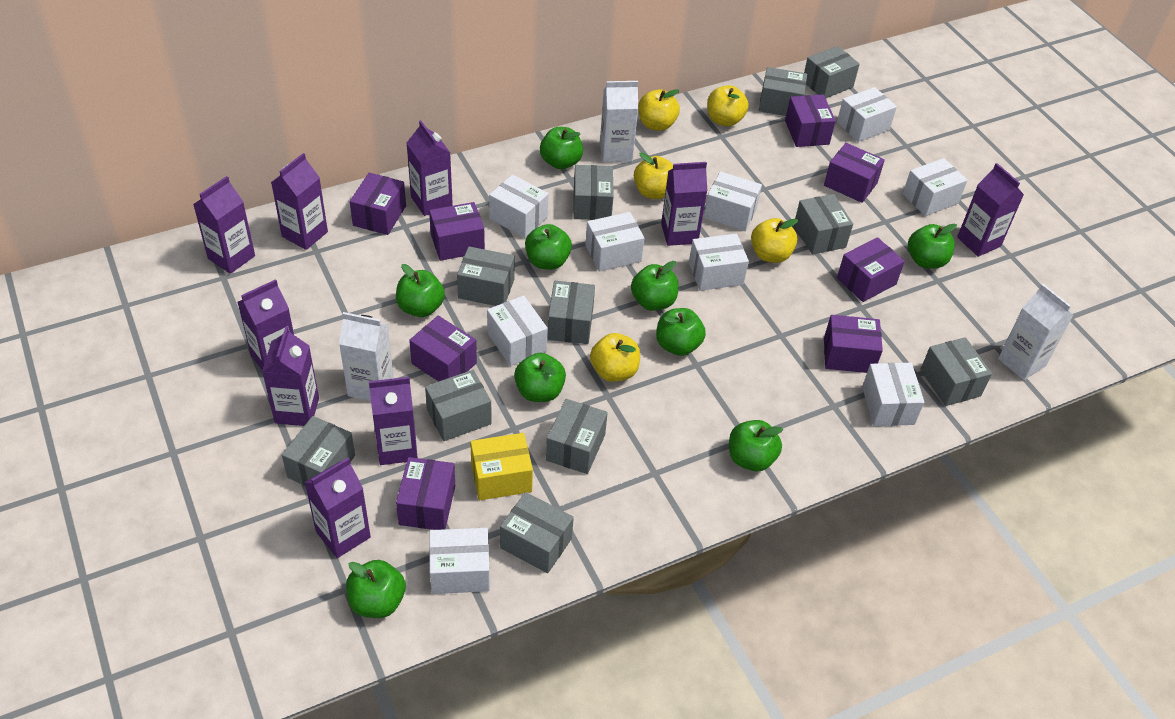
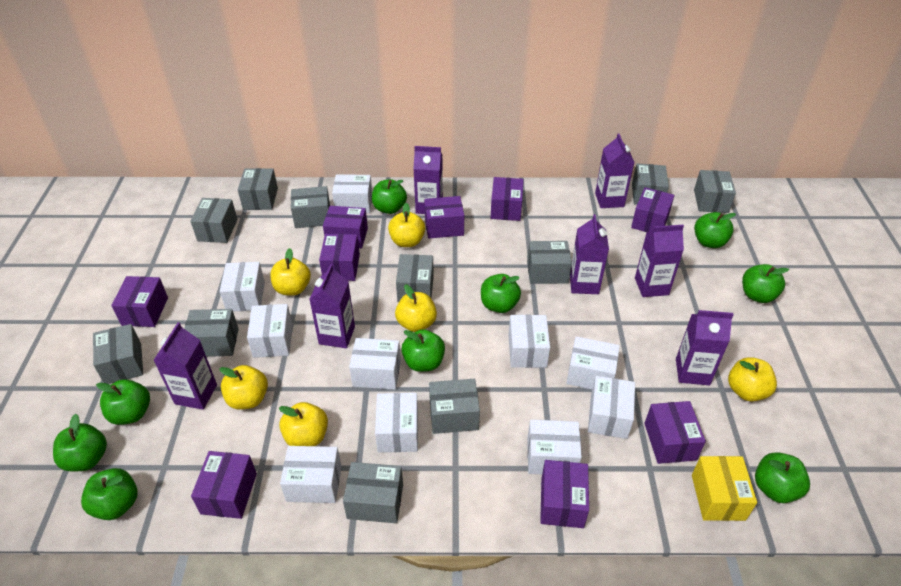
purple box: 8 -> 9
purple carton: 9 -> 7
white box: 9 -> 10
white carton: 3 -> 0
yellow apple: 5 -> 6

